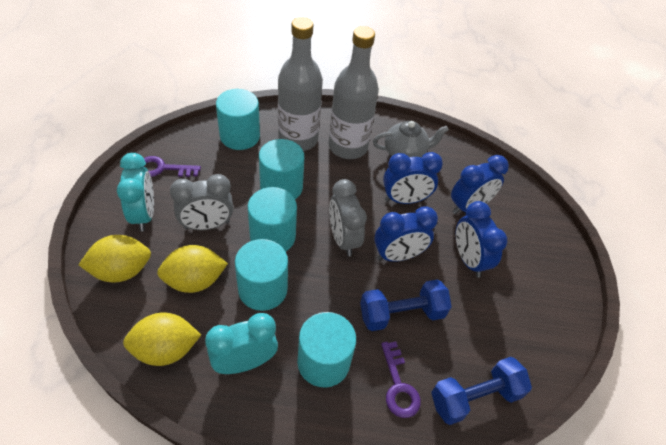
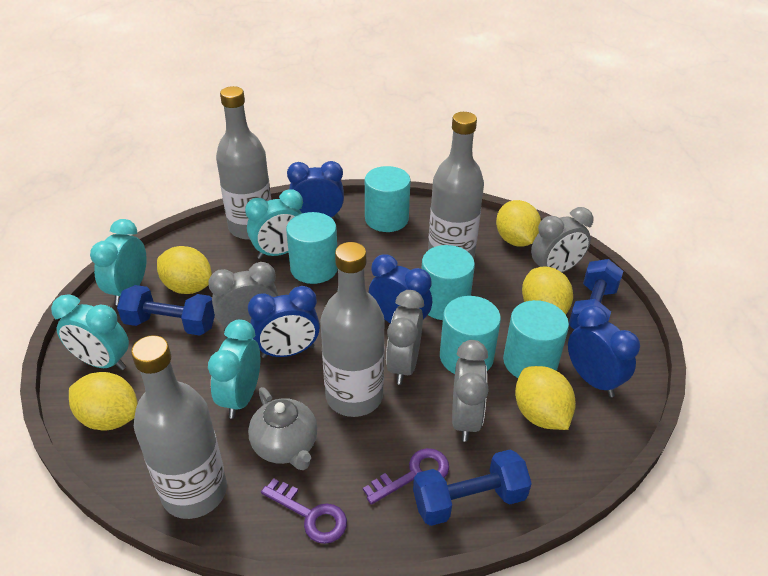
blue dumbbell: 2 -> 3
grey bottle: 2 -> 4
grey clock: 2 -> 4
turquoise clock: 2 -> 4
yellow lemon: 3 -> 5

